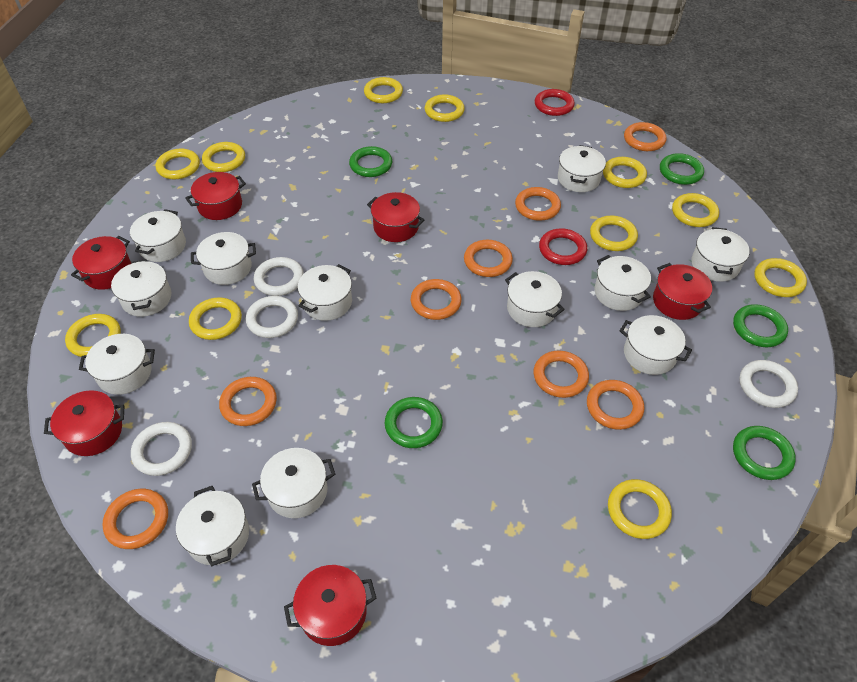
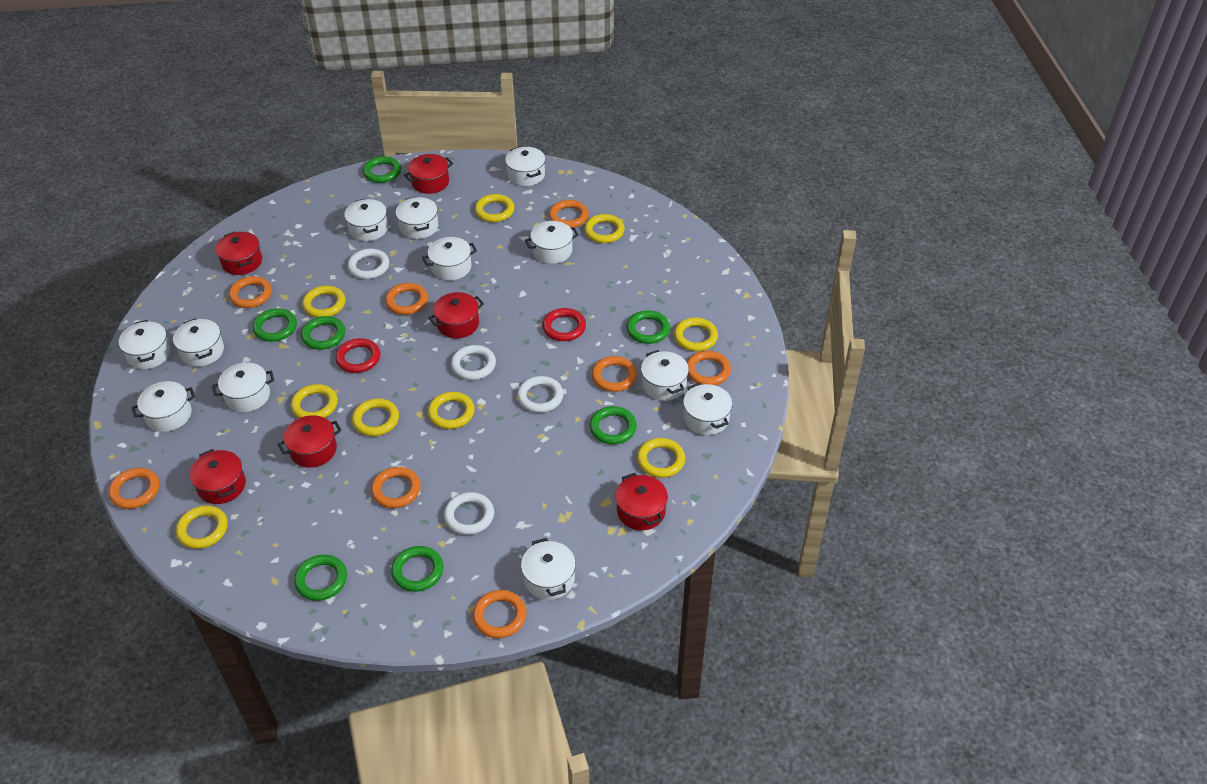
green ring: 5 -> 7
yellow ring: 11 -> 9

